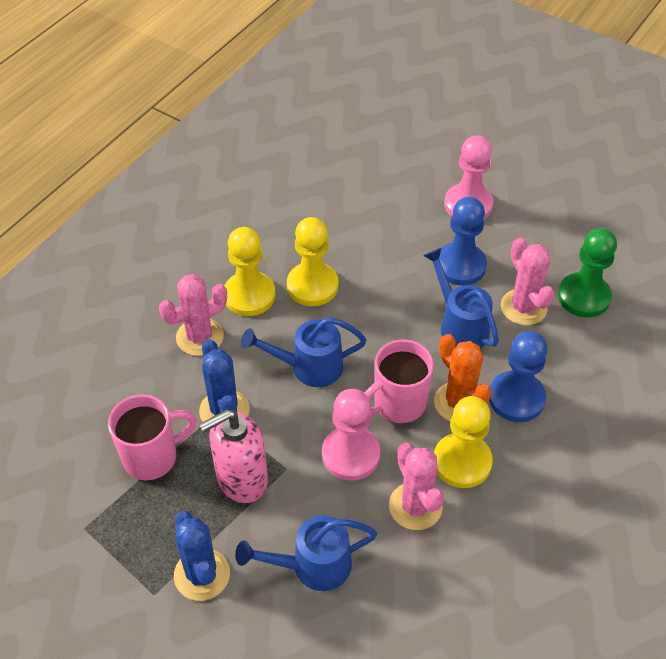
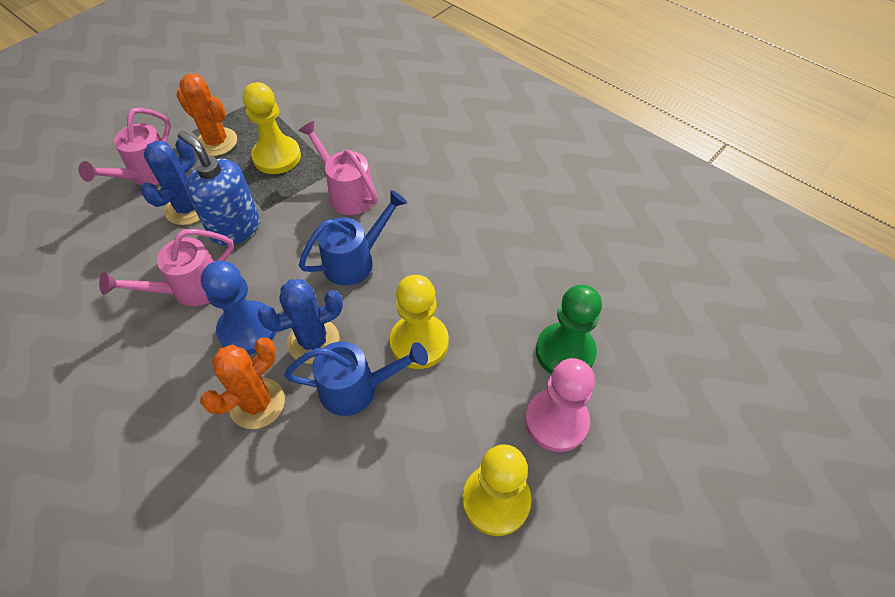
blue pawn: 2 -> 1
blue soap dispenser: 0 -> 1
blue watering can: 3 -> 2
orange cactus: 1 -> 2
pink cactus: 3 -> 0
pink mug: 2 -> 0
pink pawn: 2 -> 1
pink soap dispenser: 1 -> 0
pink watering can: 0 -> 3

